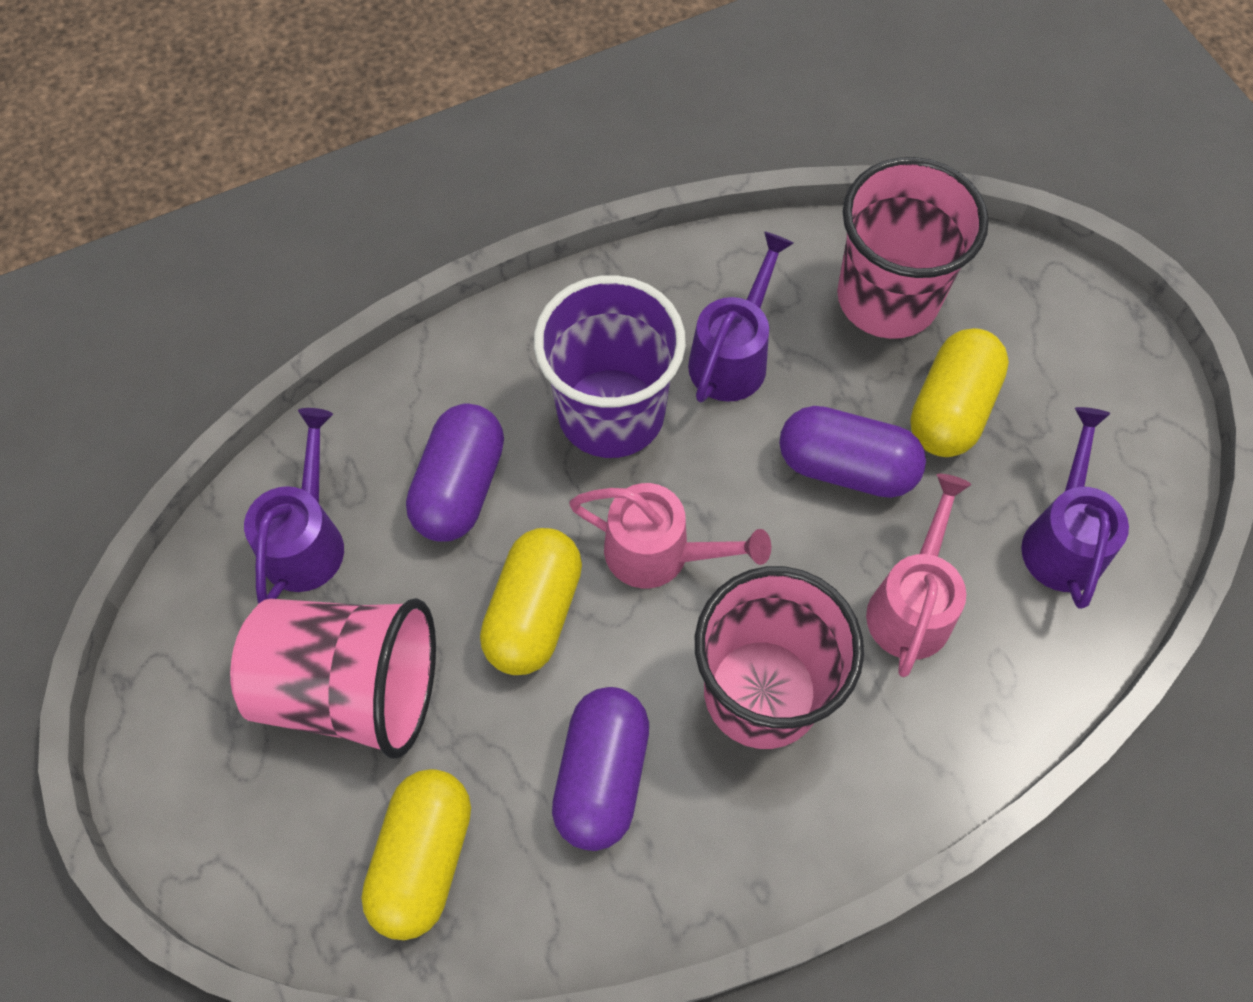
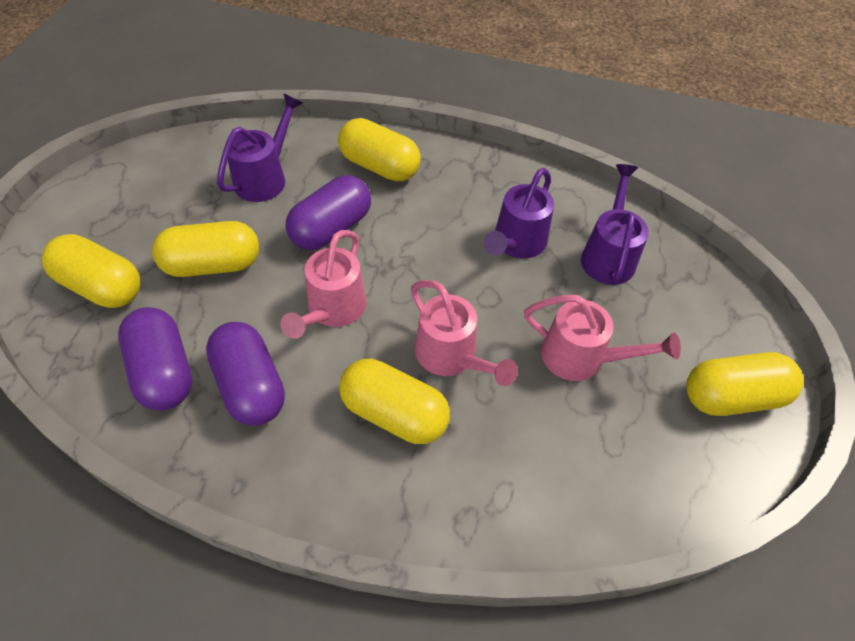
pink cup: 3 -> 0
pink watering can: 2 -> 3
purple cup: 1 -> 0
yellow capsule: 3 -> 5

